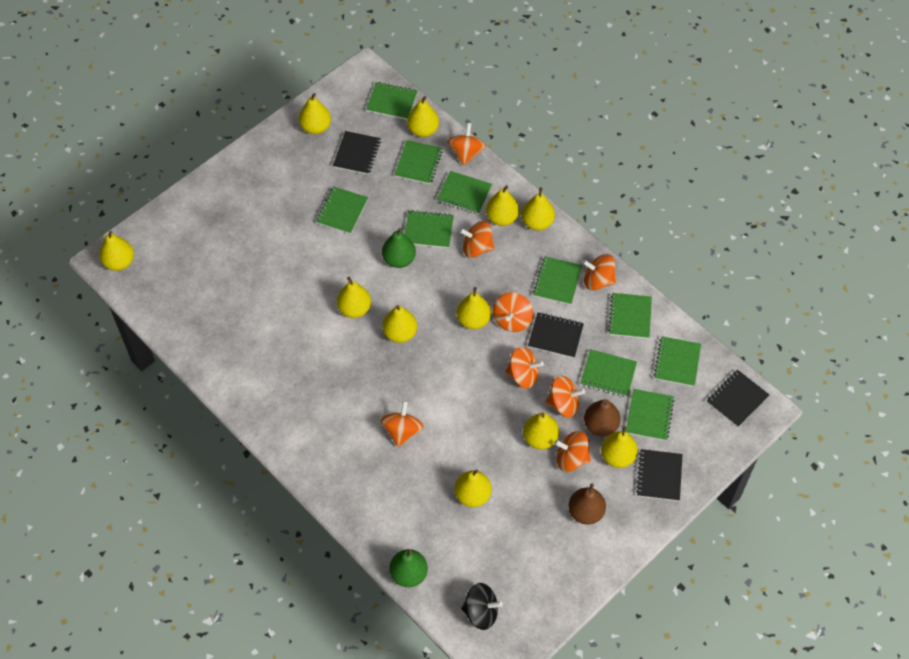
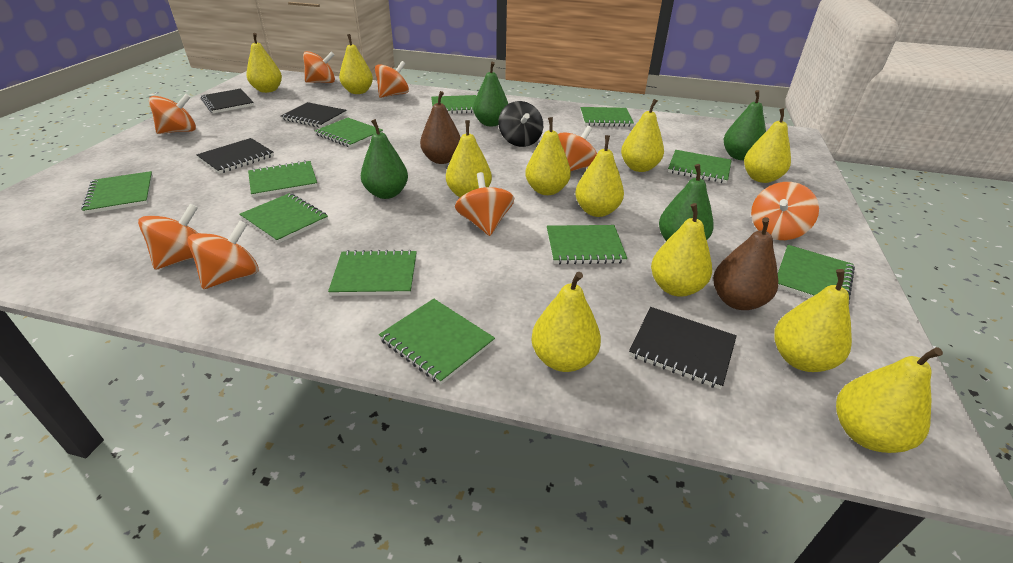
green notebook: 10 -> 11
green pear: 2 -> 4

